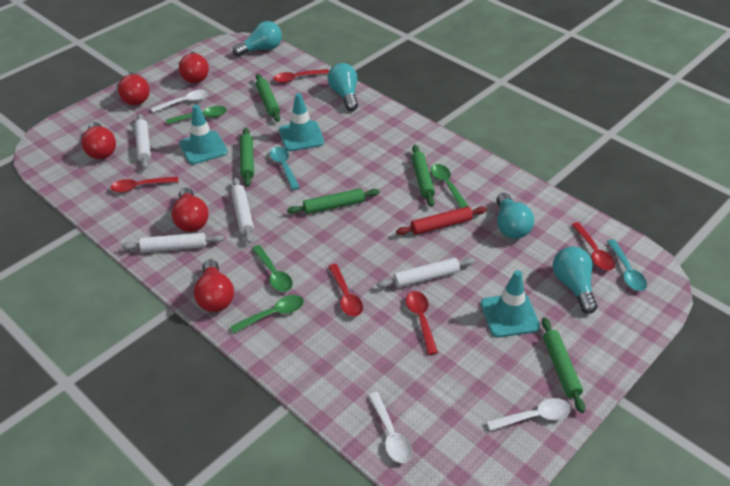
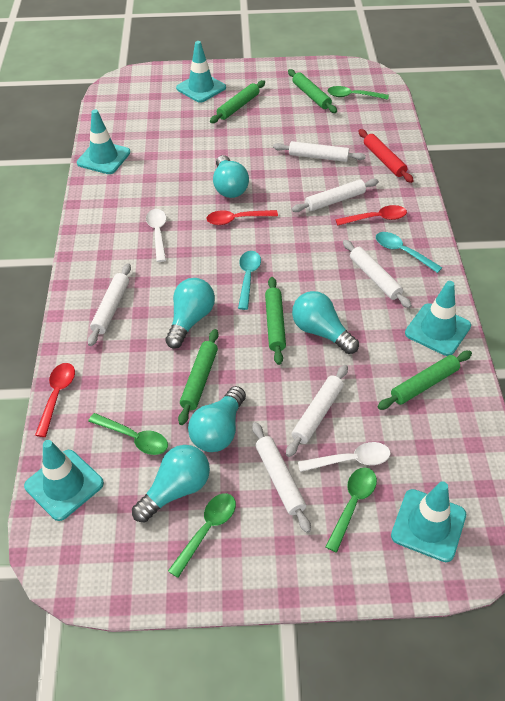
red light bulb: 5 -> 0
red spoon: 5 -> 3
turquoise light bulb: 4 -> 5
turquoise traffic cone: 3 -> 5
white rolling pin: 4 -> 6
white spoon: 3 -> 2

